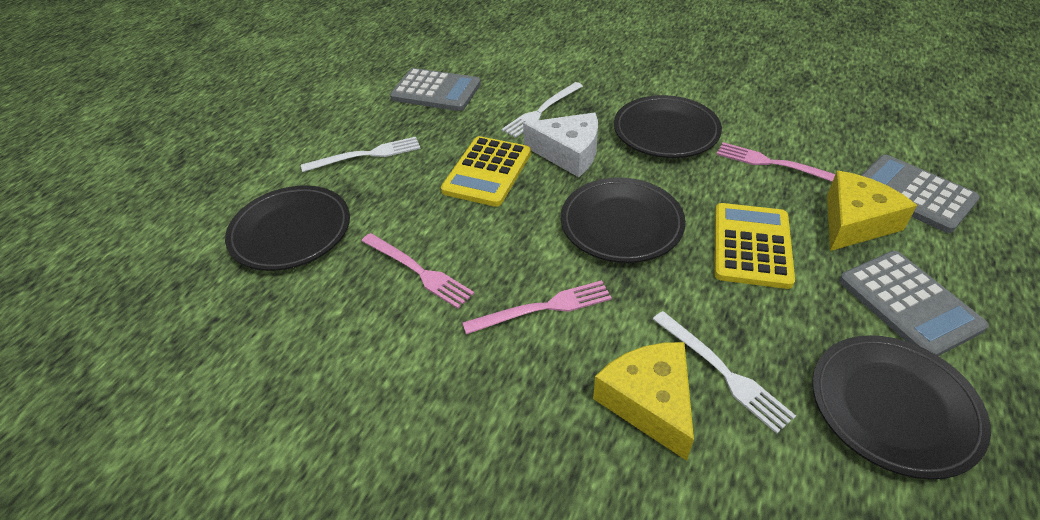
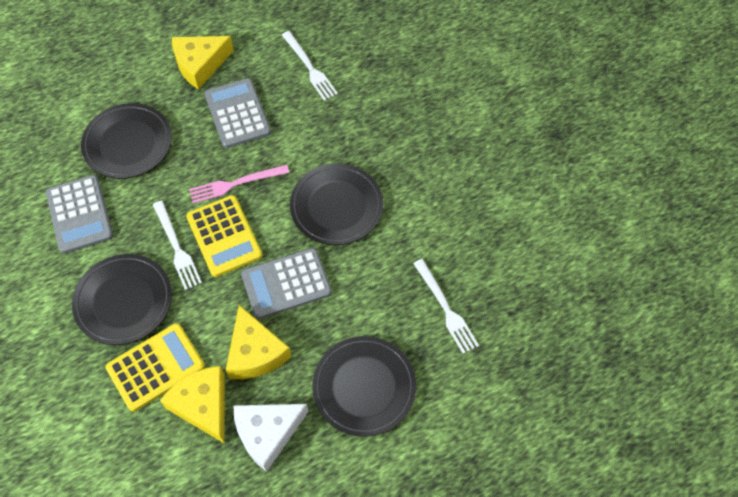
pink fork: 3 -> 1
yellow cheese: 2 -> 3

